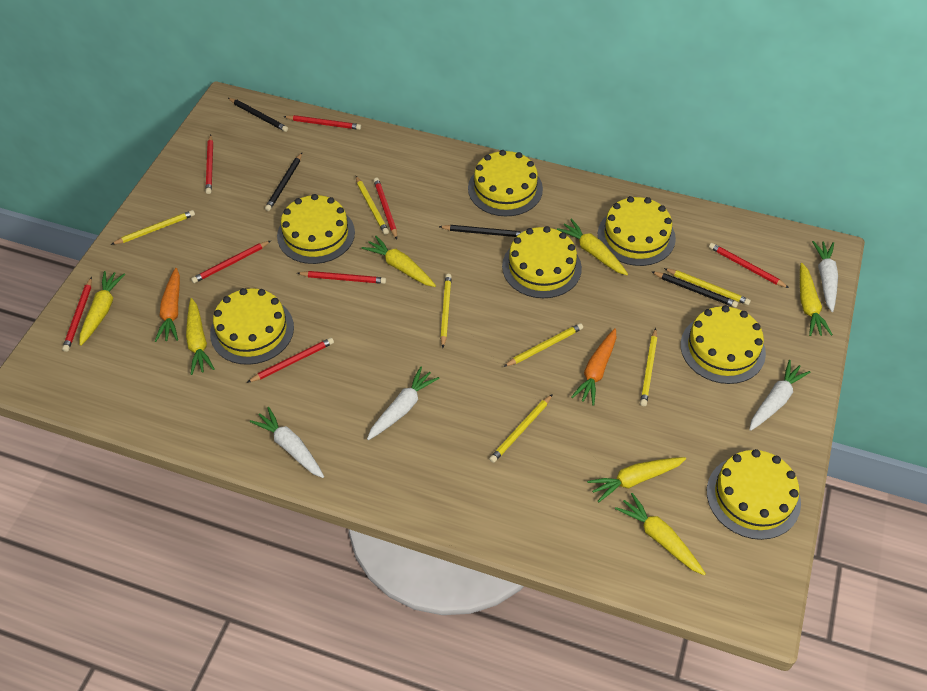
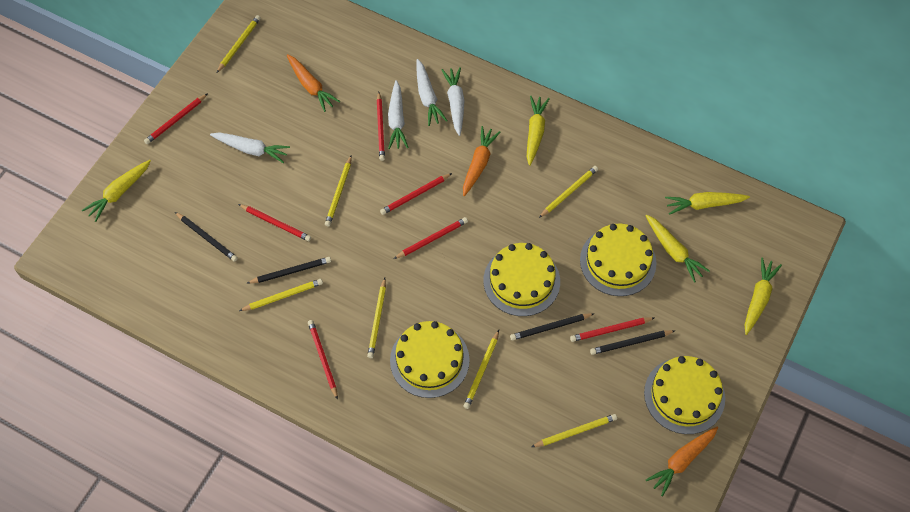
orange carrot: 2 -> 3
red pencil: 8 -> 7
yellow cake: 7 -> 4
yellow carrot: 7 -> 5

